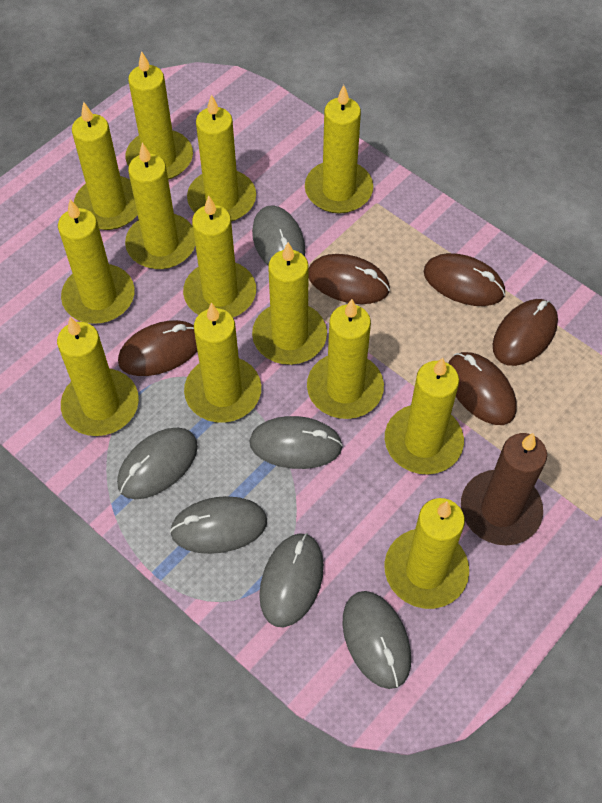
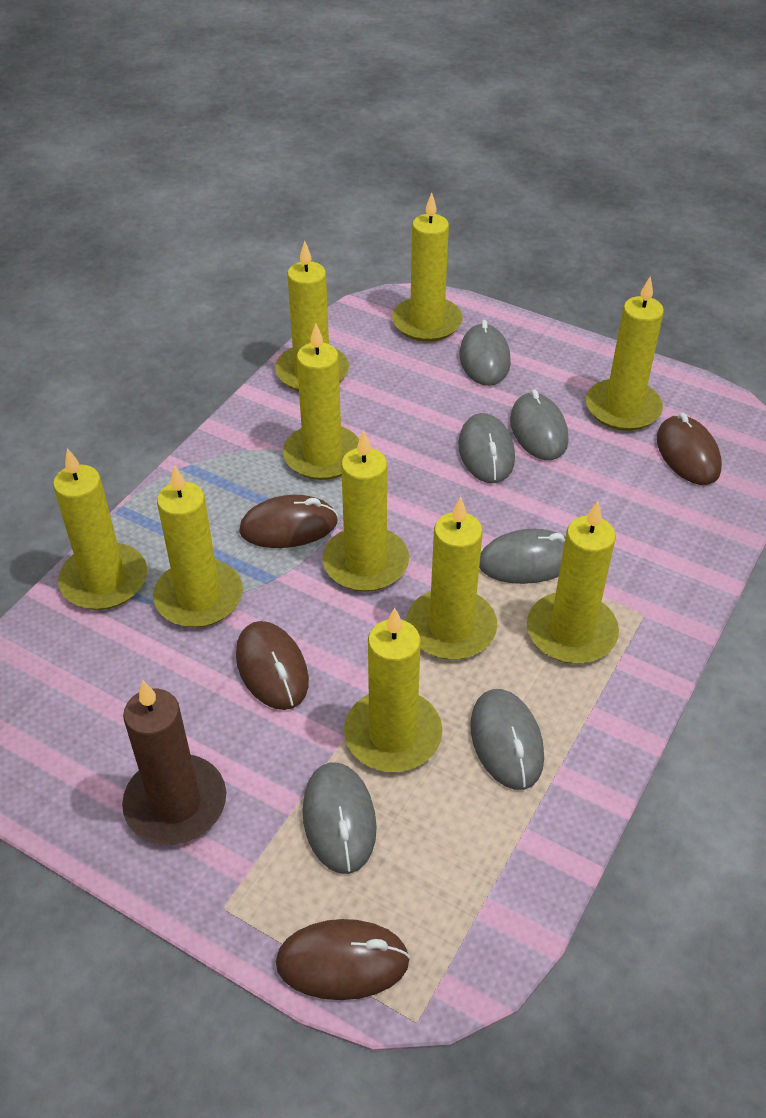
brown mouse: 5 -> 4
yellow candle: 13 -> 10

